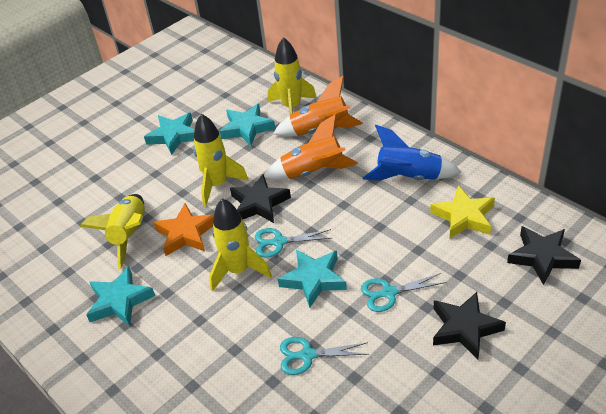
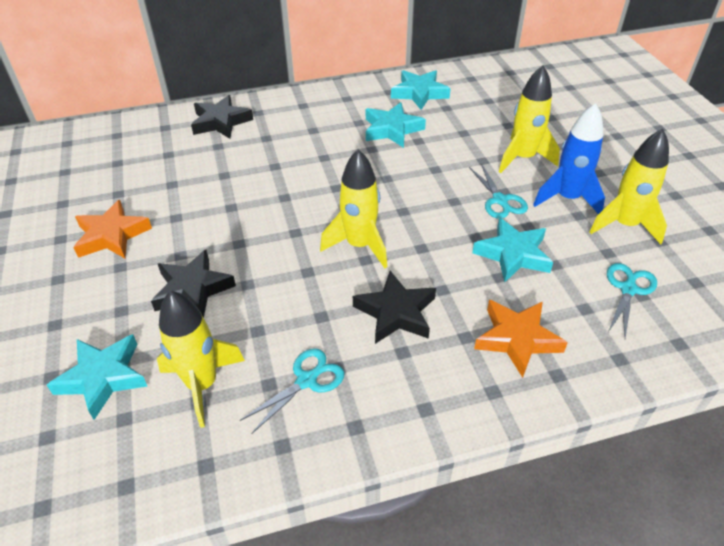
orange rocket: 2 -> 0
orange star: 1 -> 2
yellow star: 1 -> 0

